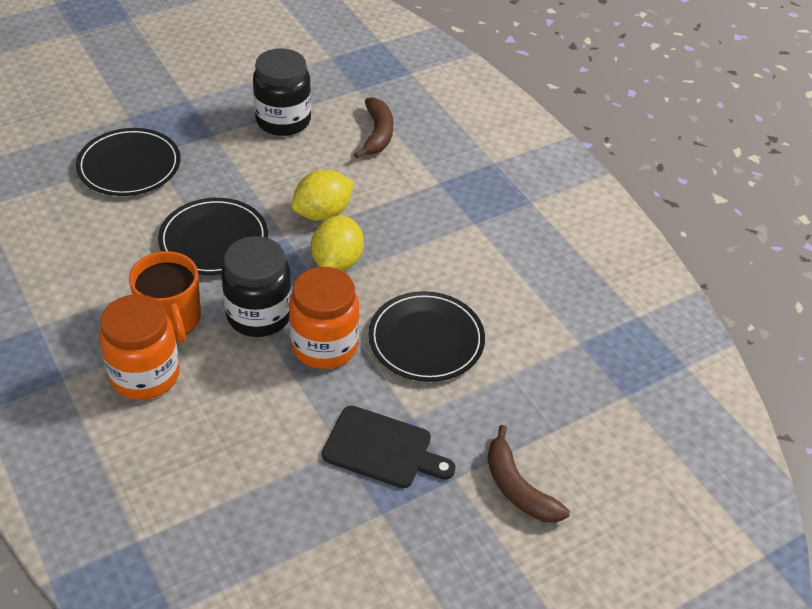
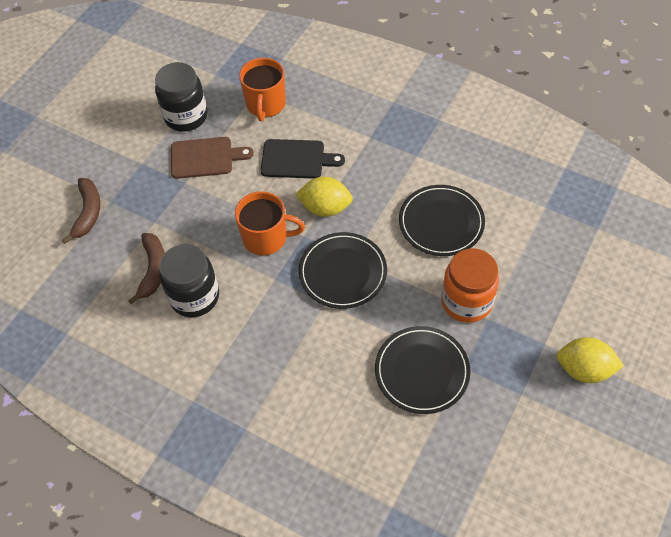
brown cutting board: 0 -> 1
orange jar: 2 -> 1
orange mug: 1 -> 2

